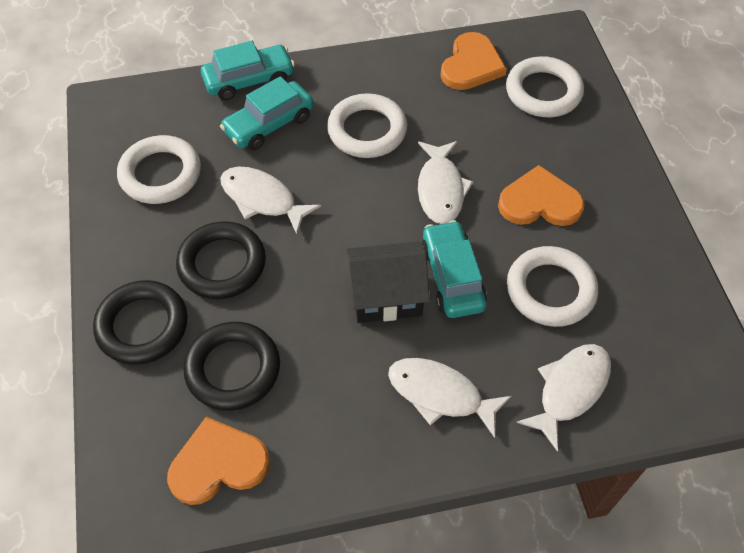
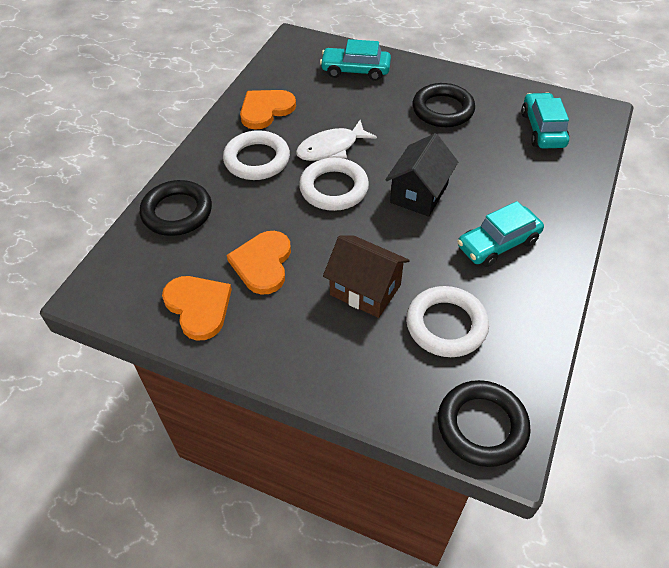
brown house: 0 -> 1
white fish: 4 -> 1
white ring: 4 -> 3

